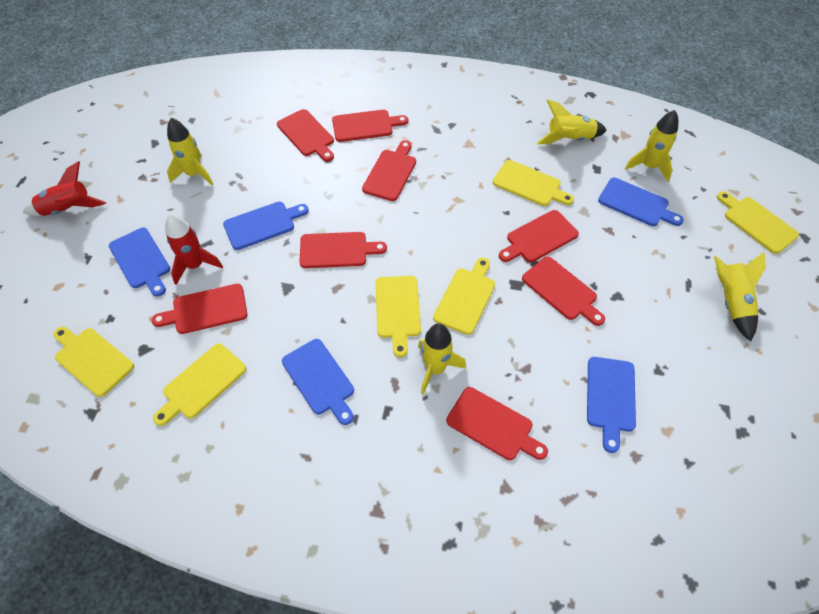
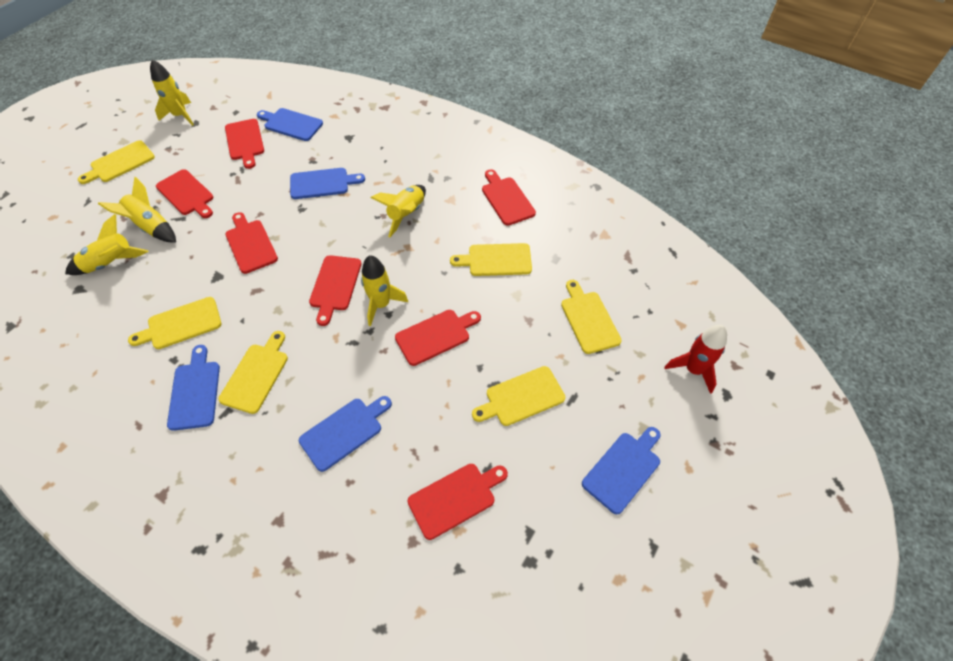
red cutting board: 8 -> 7
red rocket: 2 -> 1

